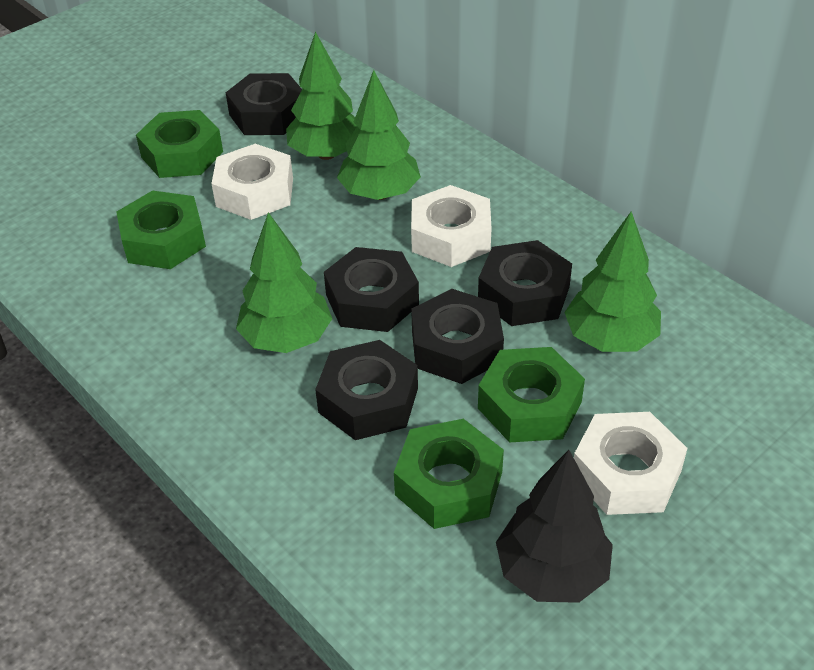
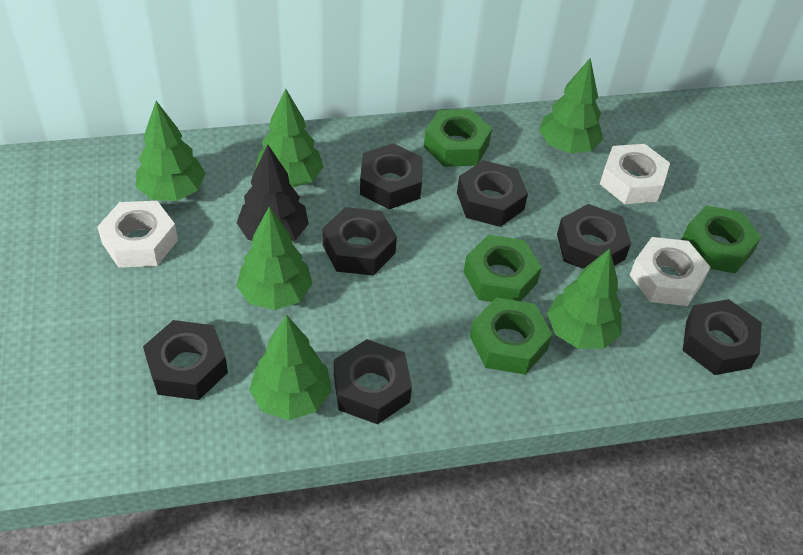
black nut: 5 -> 7
green tree: 4 -> 6

